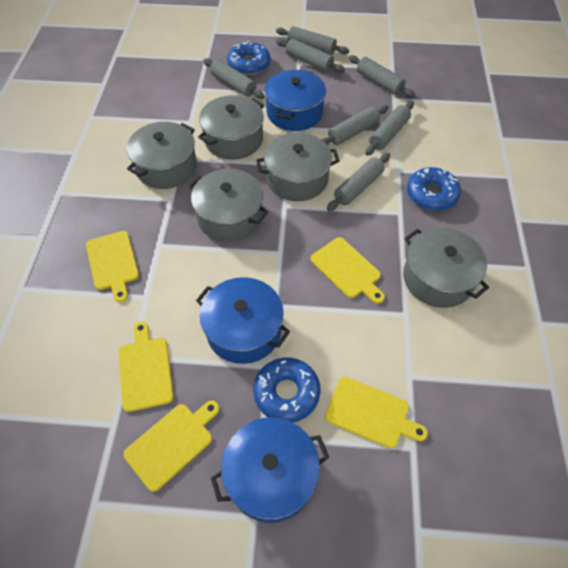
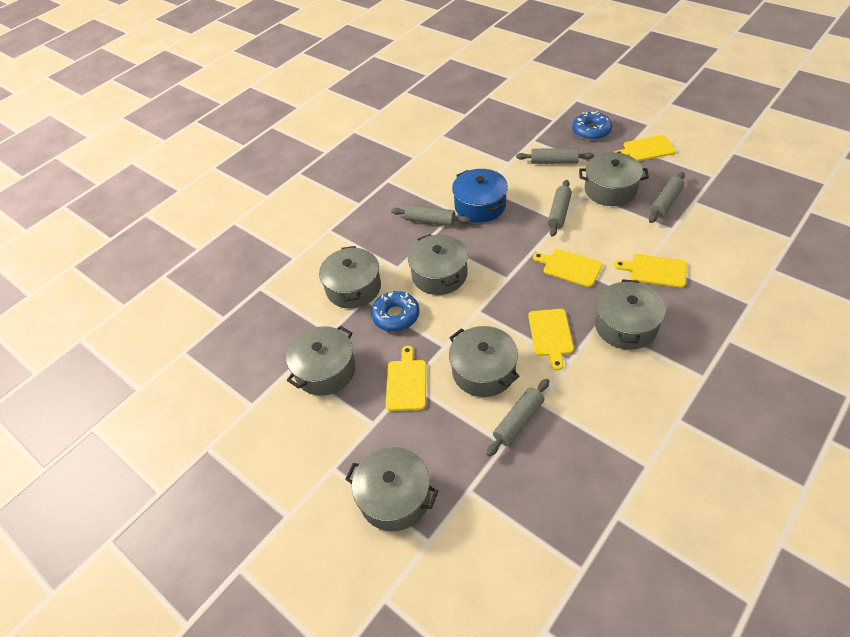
blue donut: 3 -> 2
blue pot: 3 -> 1
grey pot: 5 -> 7
grey rolling pin: 7 -> 5

